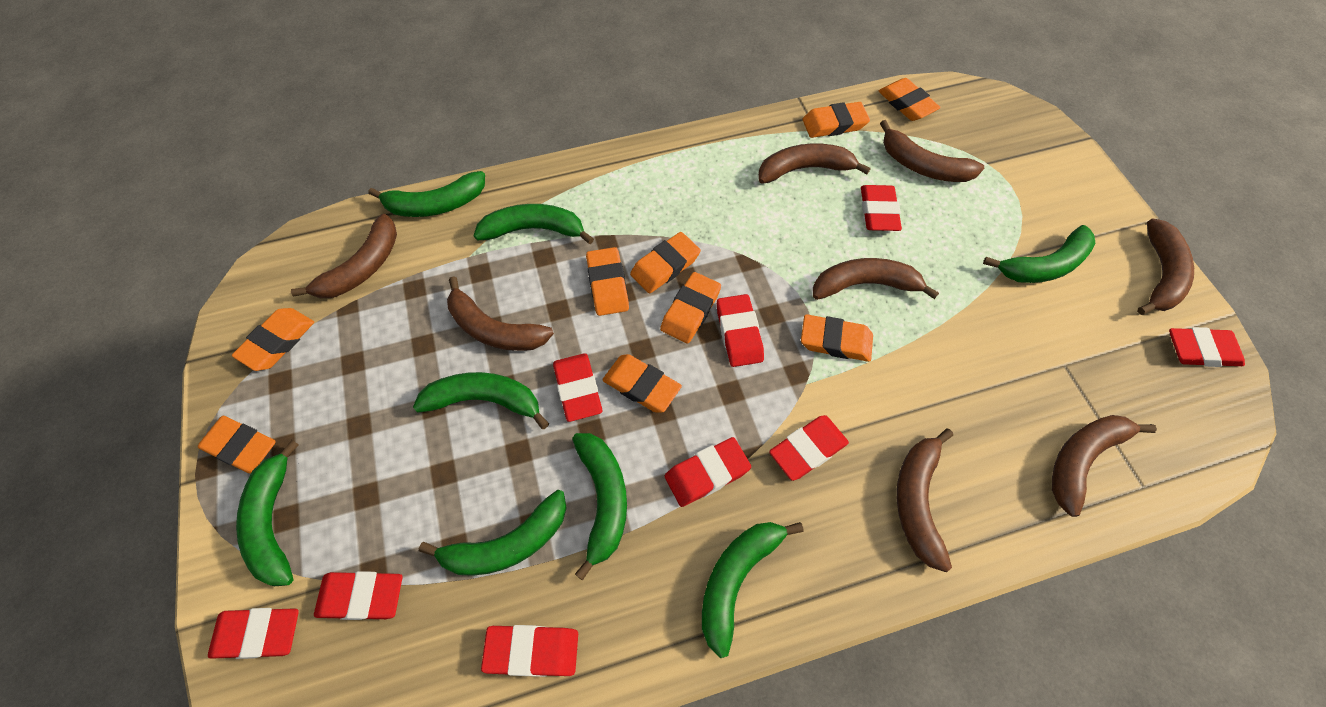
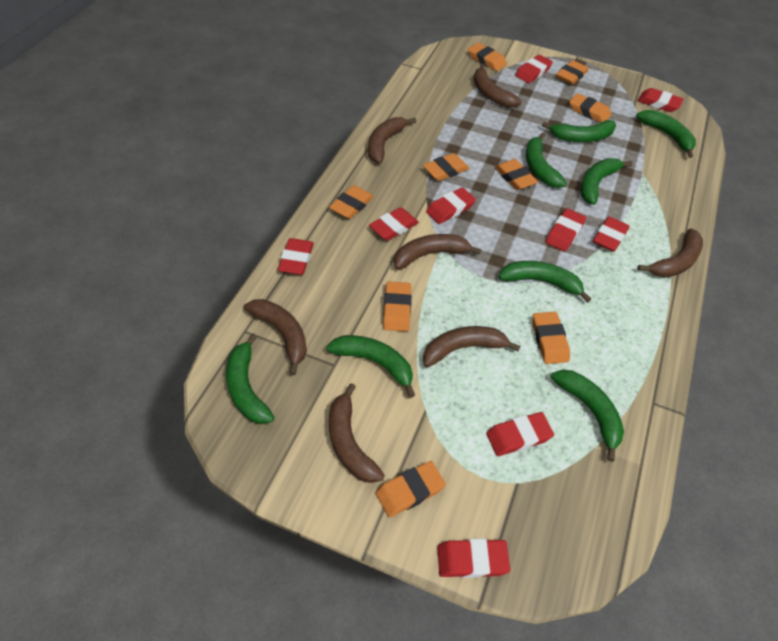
brown banana: 8 -> 7

